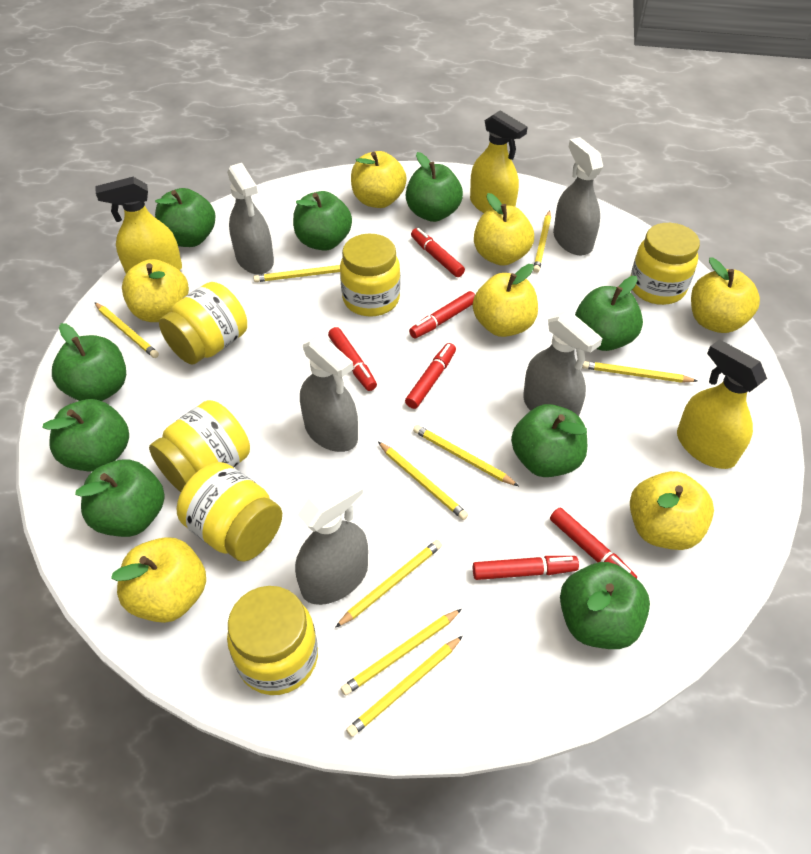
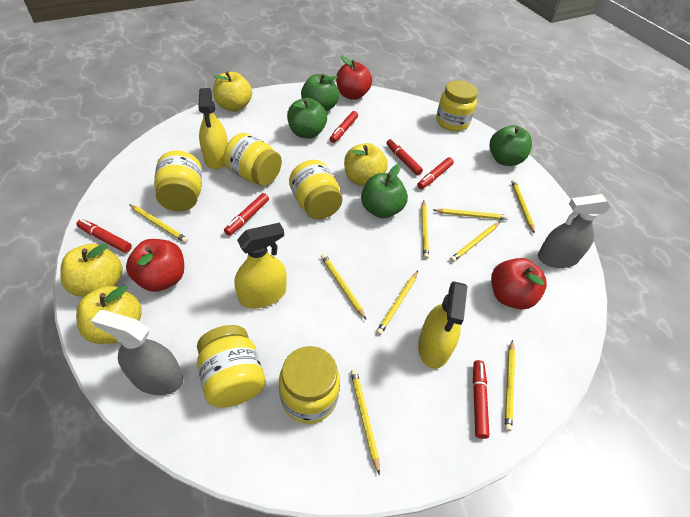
green apple: 9 -> 4
grey spray bottle: 5 -> 2
red apple: 0 -> 3
yellow apple: 7 -> 4

